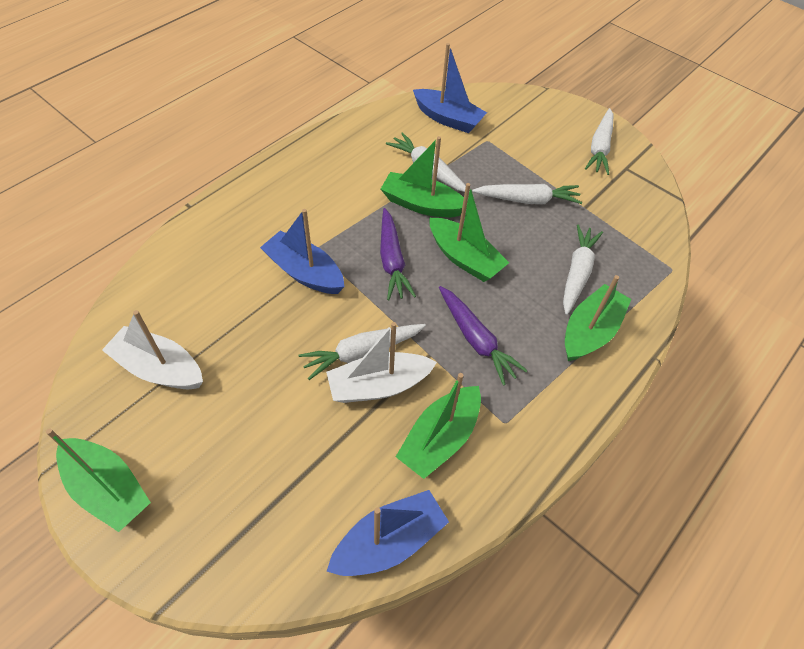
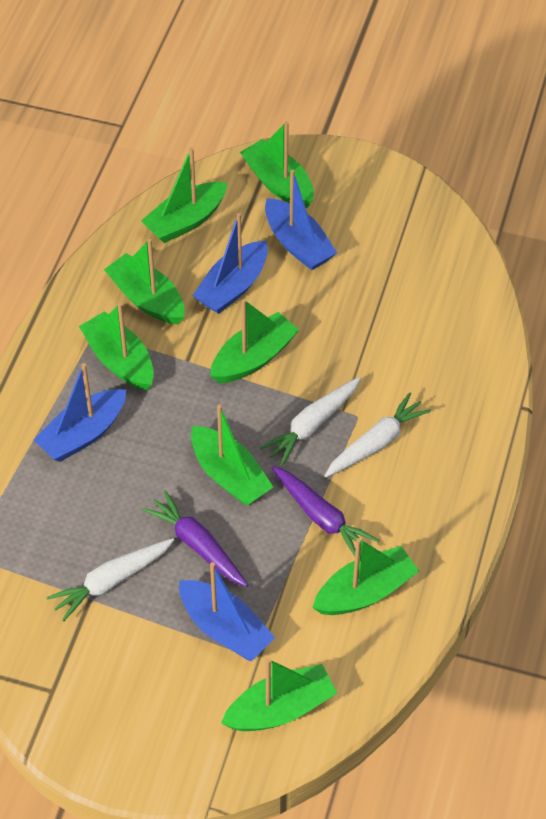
blue boat: 3 -> 4
green boat: 5 -> 8
white boat: 2 -> 0
white carrot: 5 -> 3

